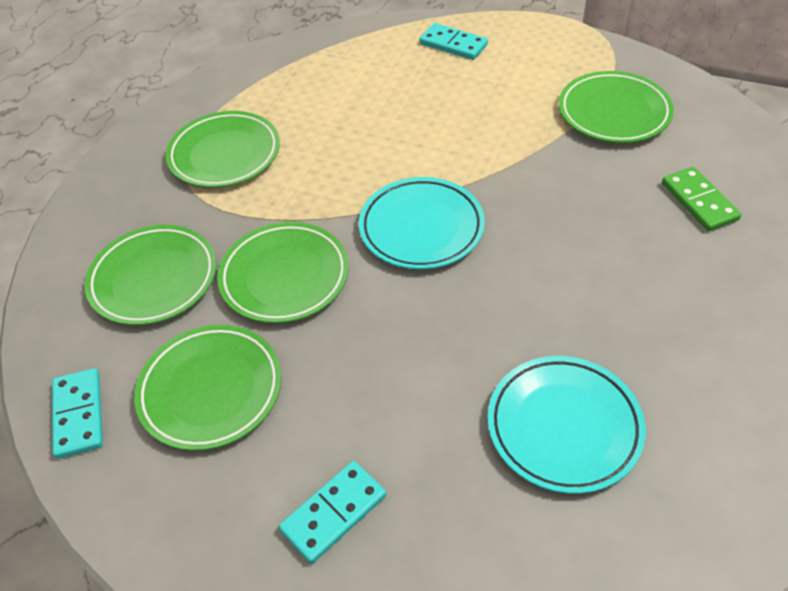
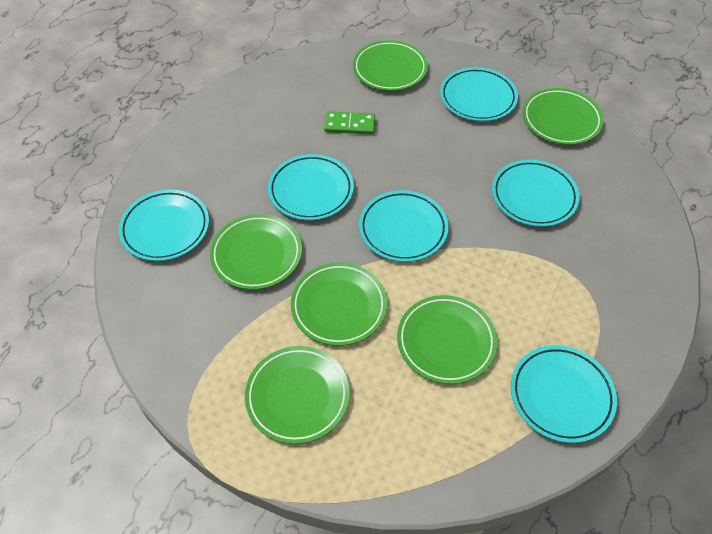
green plate: 5 -> 6
turquoise domino: 3 -> 0
turquoise plate: 2 -> 6

